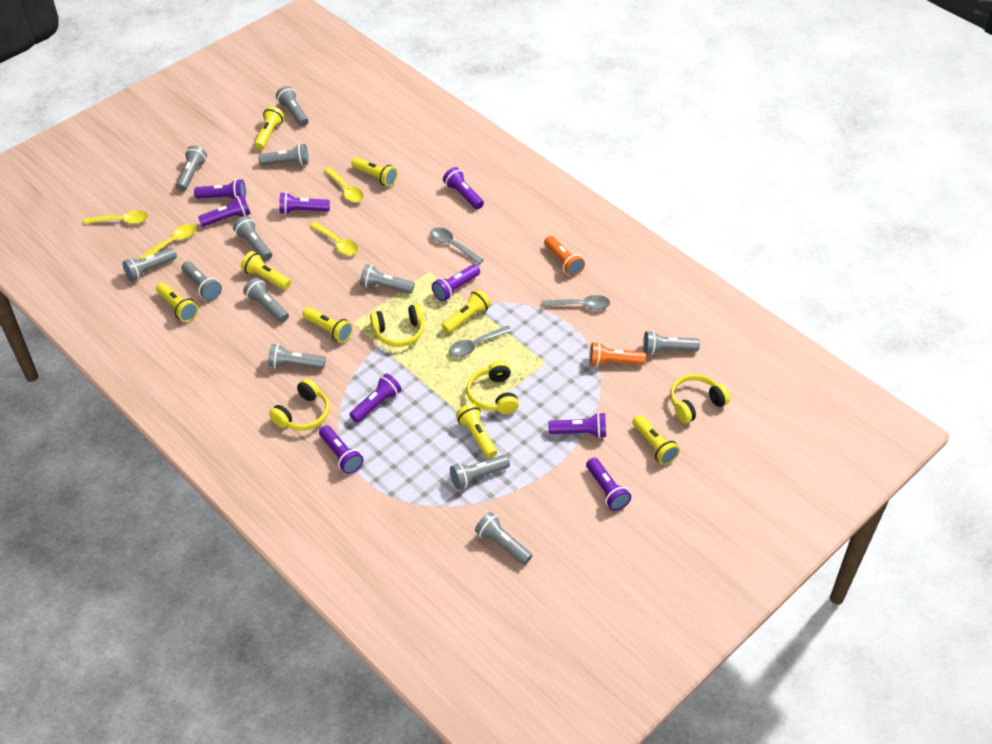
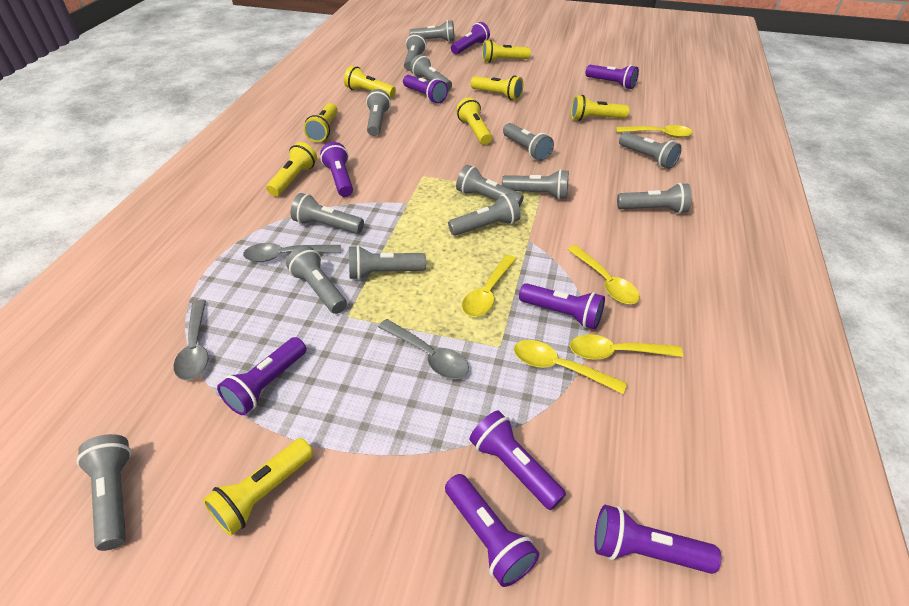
grey flashlight: 12 -> 14
orange flashlight: 2 -> 0
yellow headphones: 4 -> 0
yellow spoon: 4 -> 5

